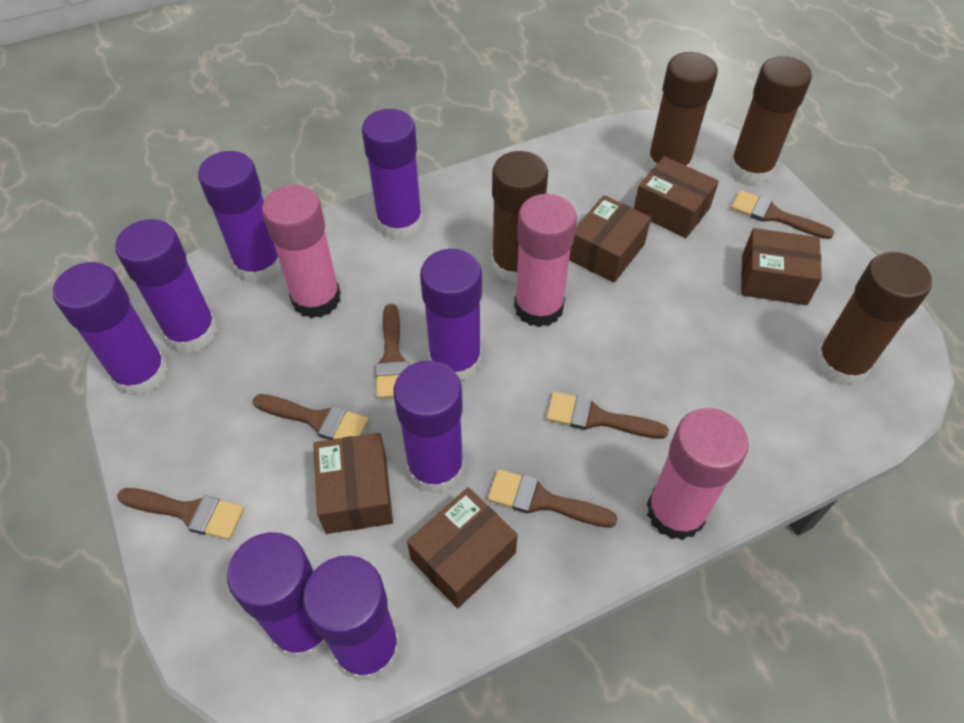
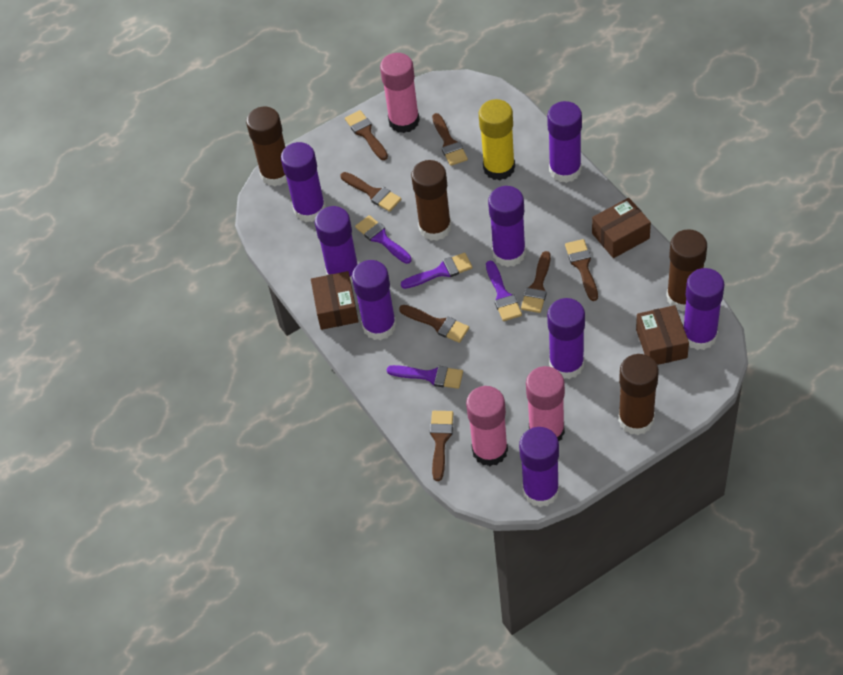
brown box: 5 -> 3
brown brush: 6 -> 7
purple brush: 0 -> 4
yellow glue stick: 0 -> 1

